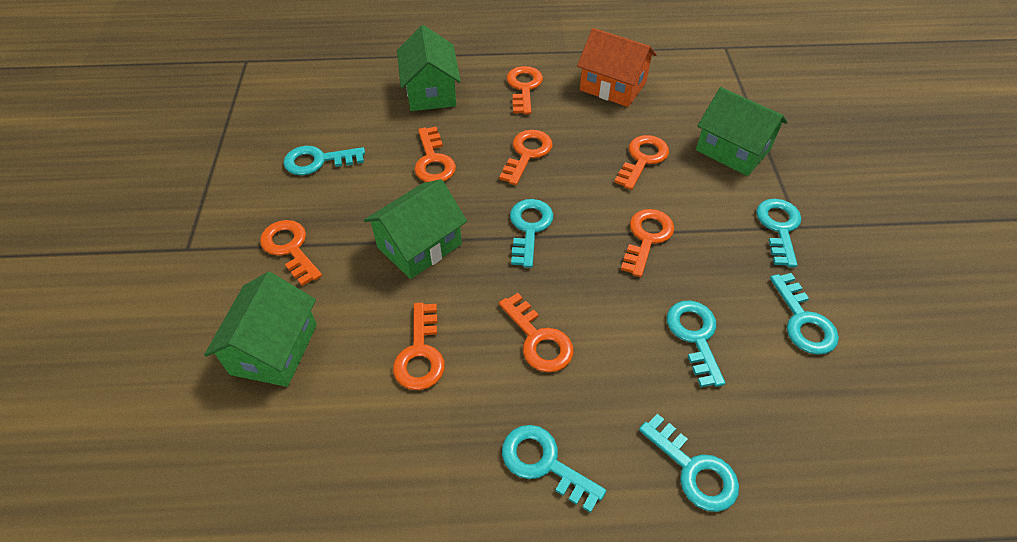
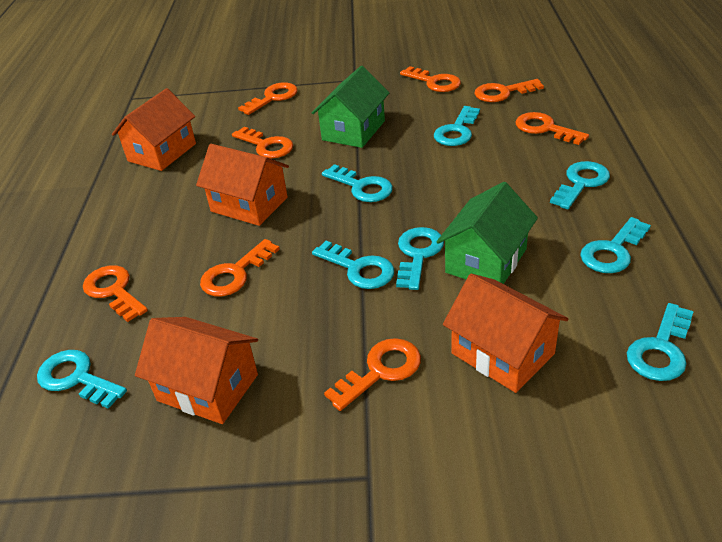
green house: 4 -> 2
orange house: 1 -> 4
turquoise key: 7 -> 8

